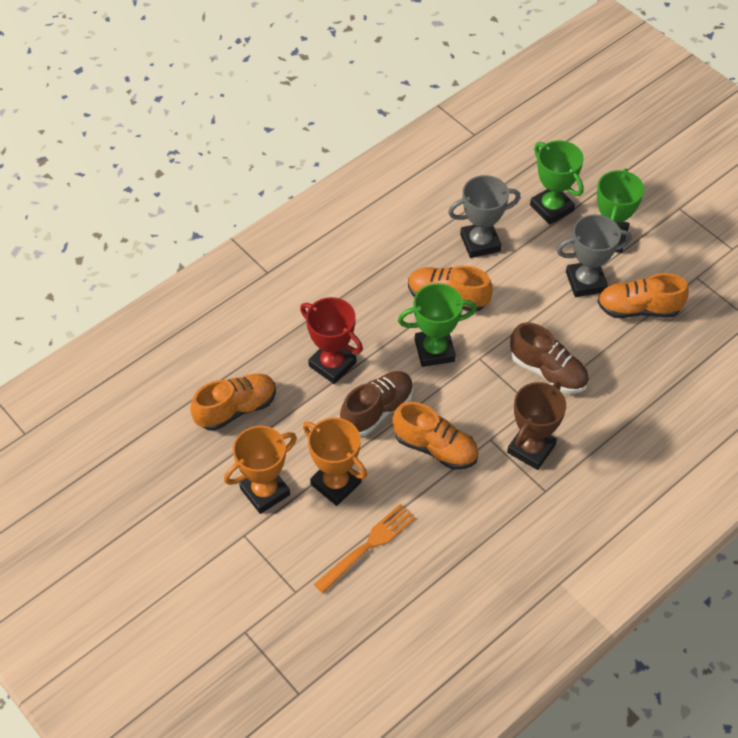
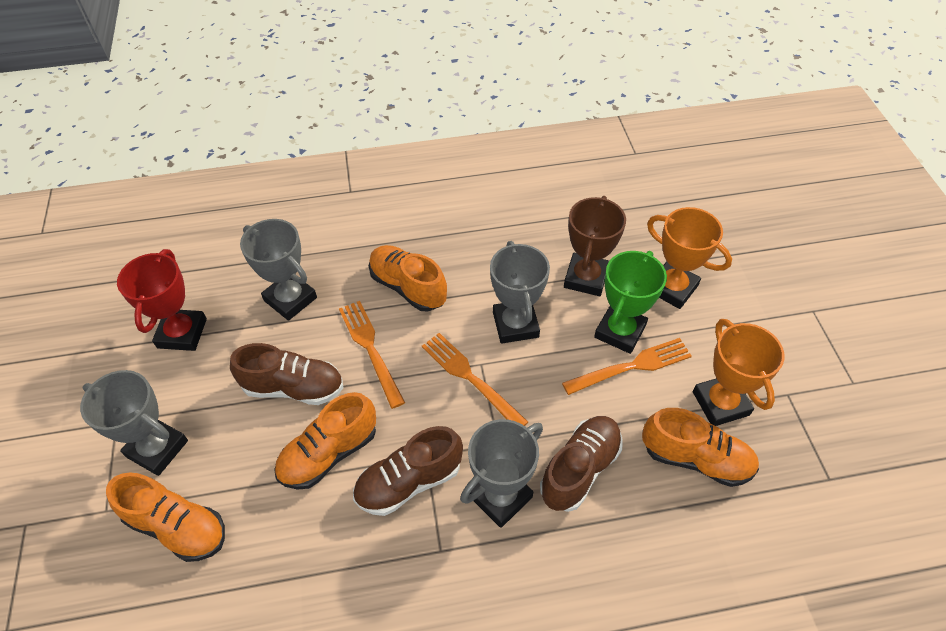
brown shoe: 2 -> 3
green trophy: 3 -> 1
grey trophy: 2 -> 4
orange fork: 1 -> 3

